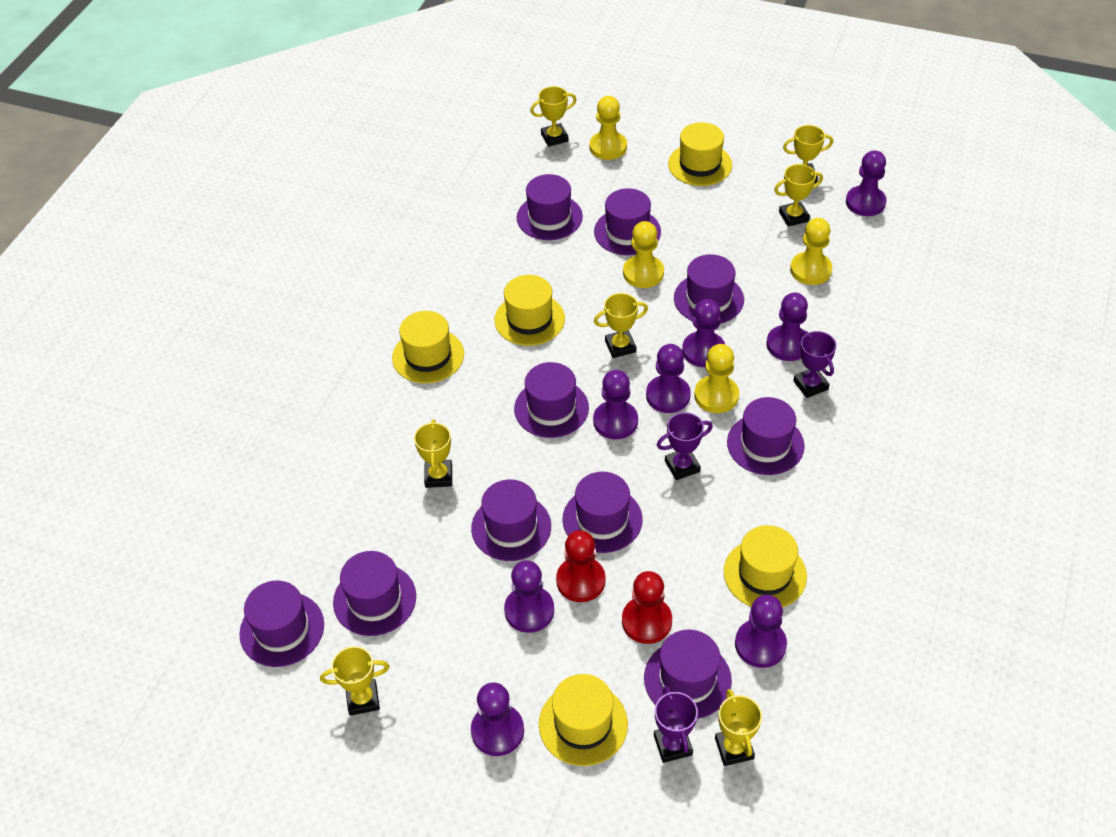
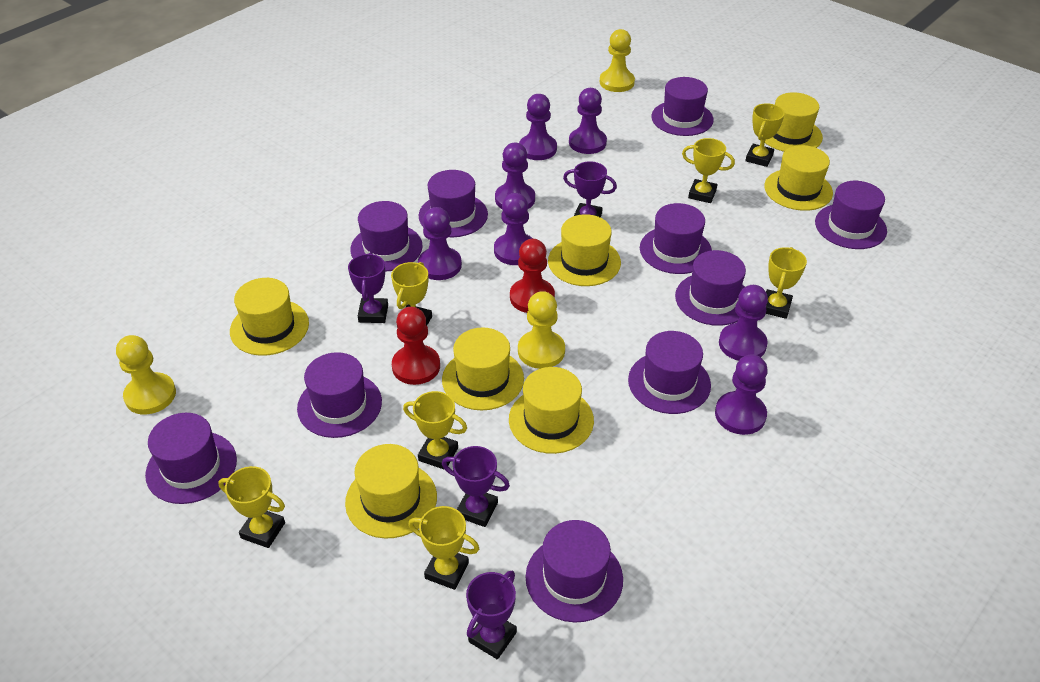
purple pawn: 8 -> 7
purple trophy: 3 -> 4
yellow hat: 5 -> 7
yellow pawn: 4 -> 3

